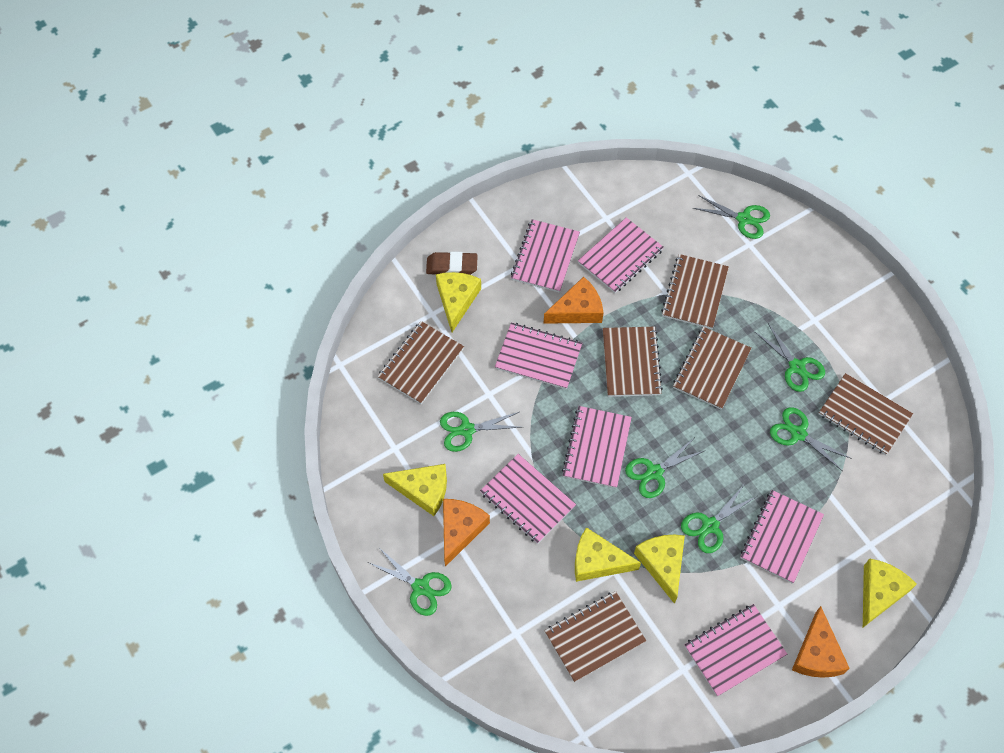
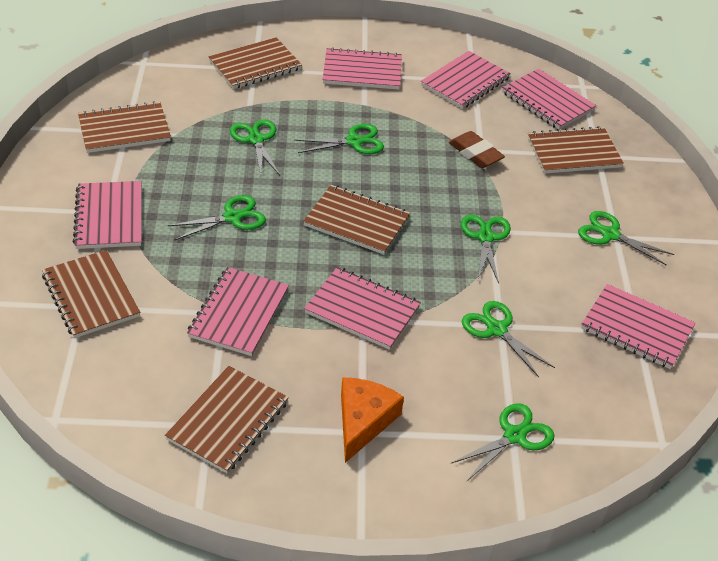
orange cheese: 3 -> 1
yellow cheese: 5 -> 0

